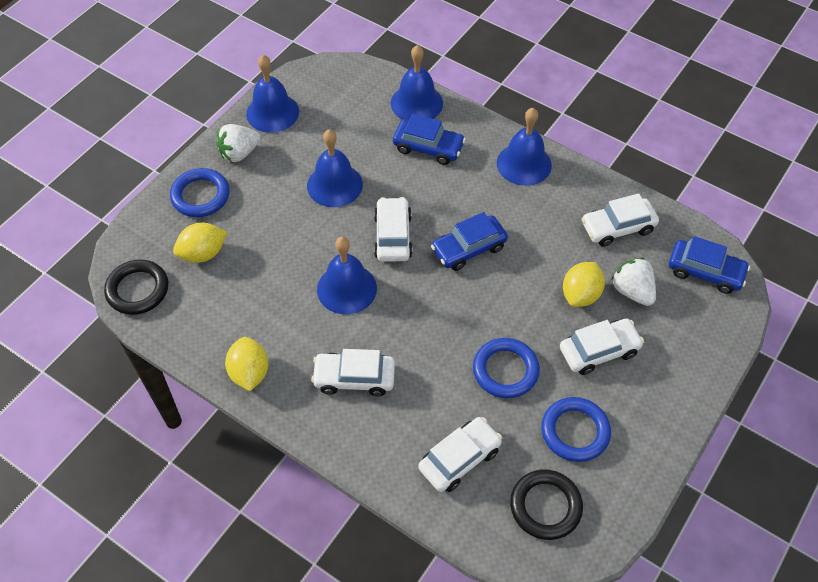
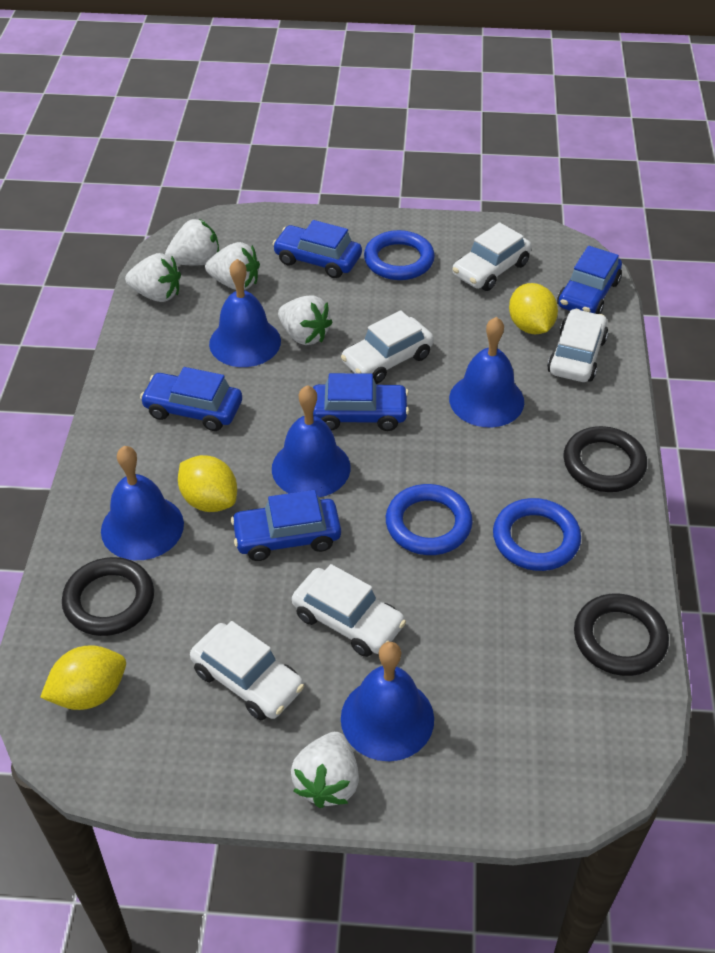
black ring: 2 -> 3
blue car: 3 -> 5
white strawberry: 2 -> 5

